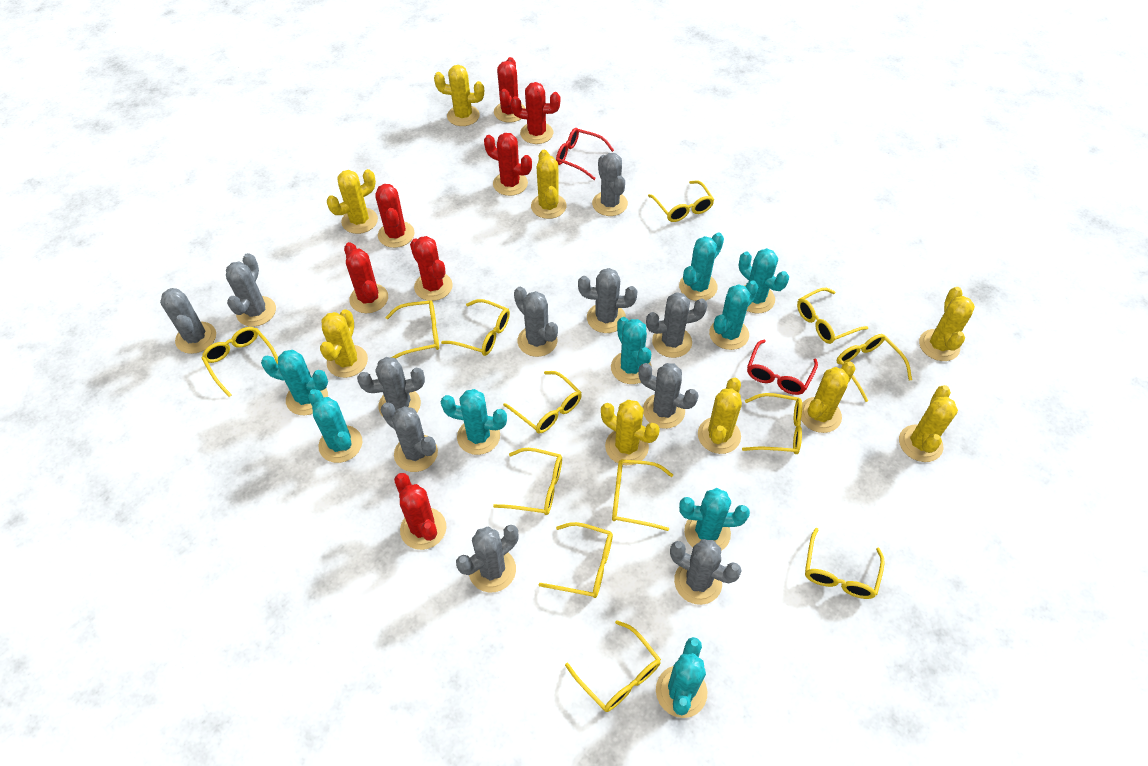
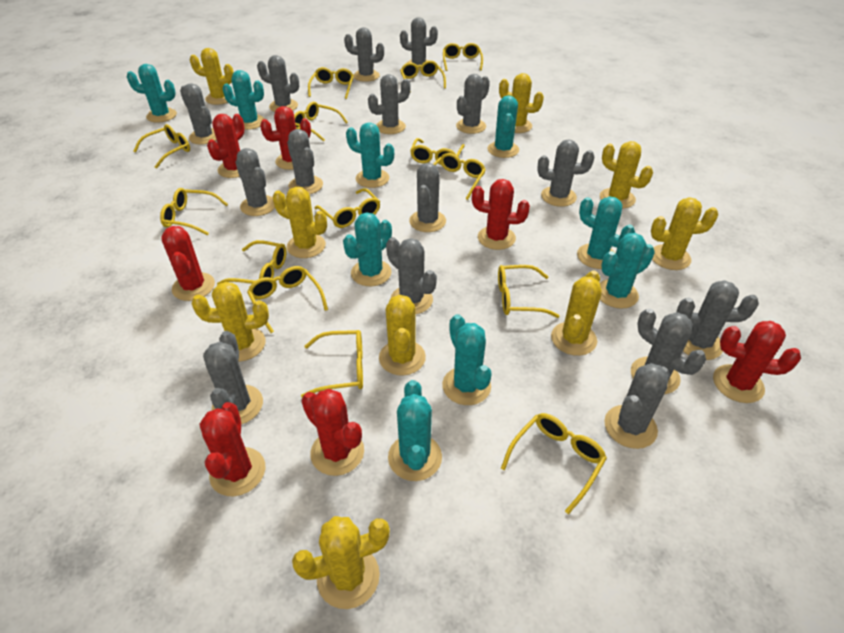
grey cactus: 11 -> 15
red glasses: 2 -> 0
yellow glasses: 13 -> 14

